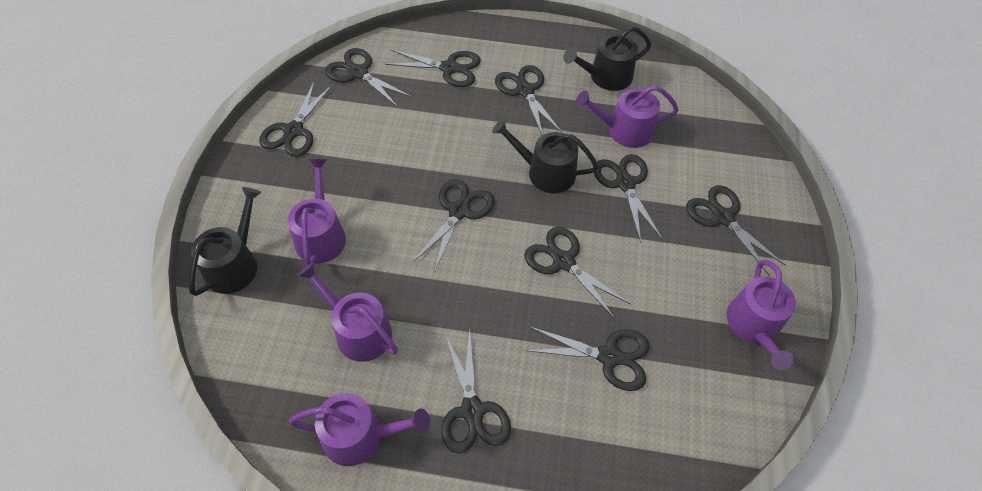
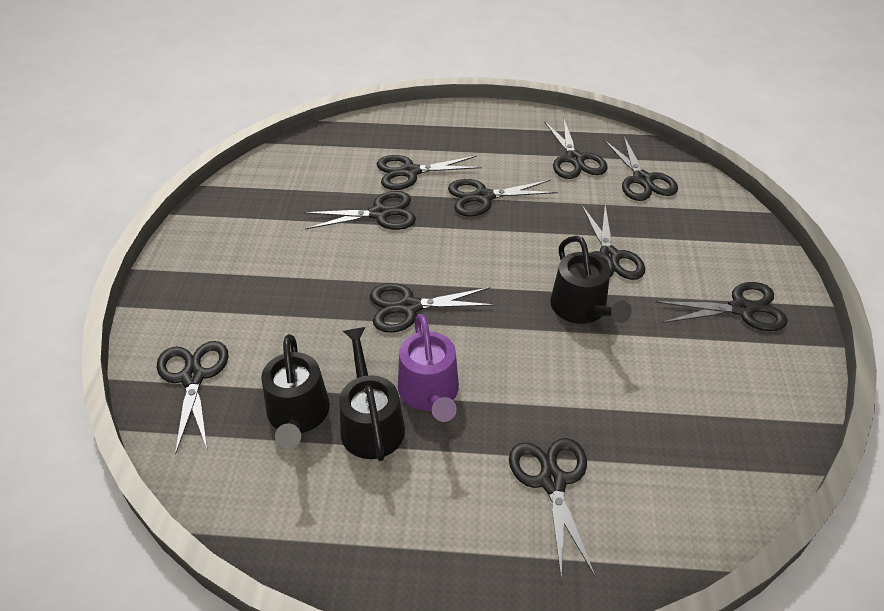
purple watering can: 5 -> 1

